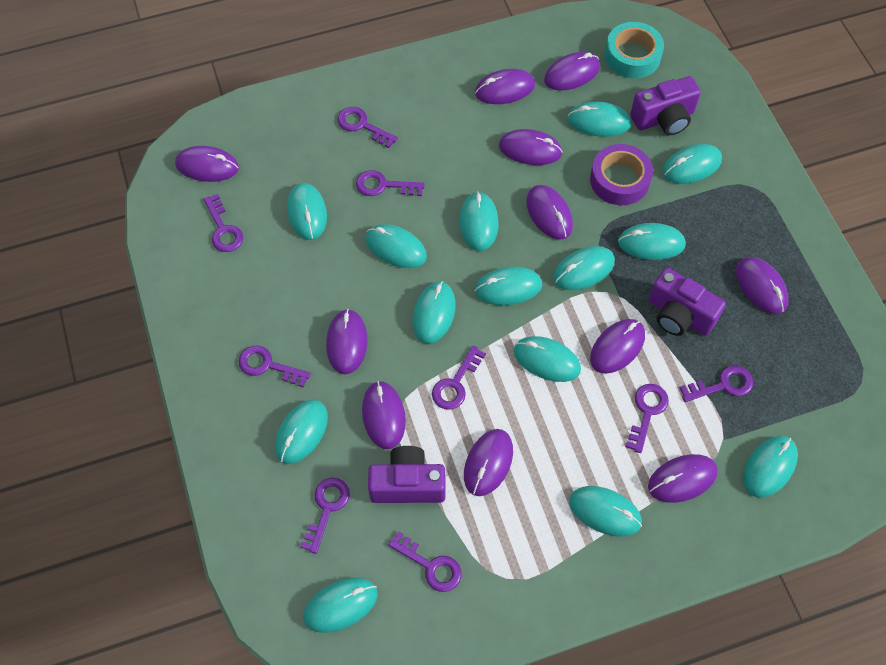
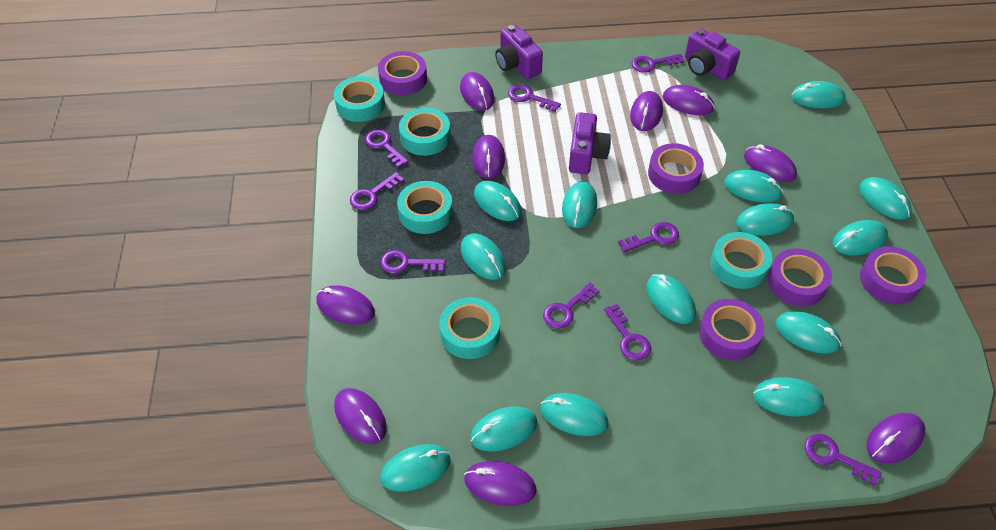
purple mouse: 11 -> 9
purple tape: 1 -> 5
turquoise tape: 1 -> 5

